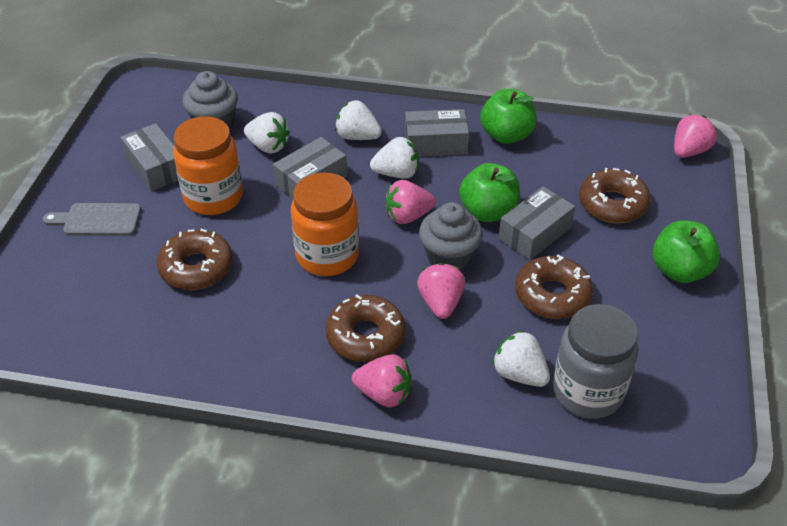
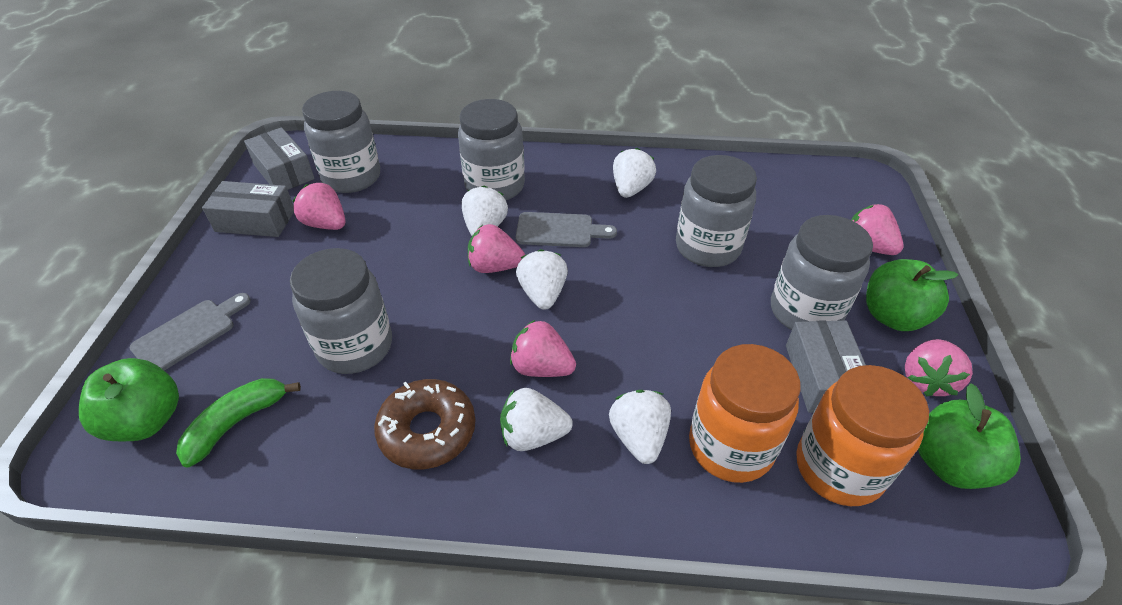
brown donut: 4 -> 1
green banana: 0 -> 1
grey box: 4 -> 3
grey cupcake: 2 -> 0
grey cutting board: 1 -> 2
grey jar: 1 -> 5
pink strawberry: 4 -> 5
white strawberry: 4 -> 5

